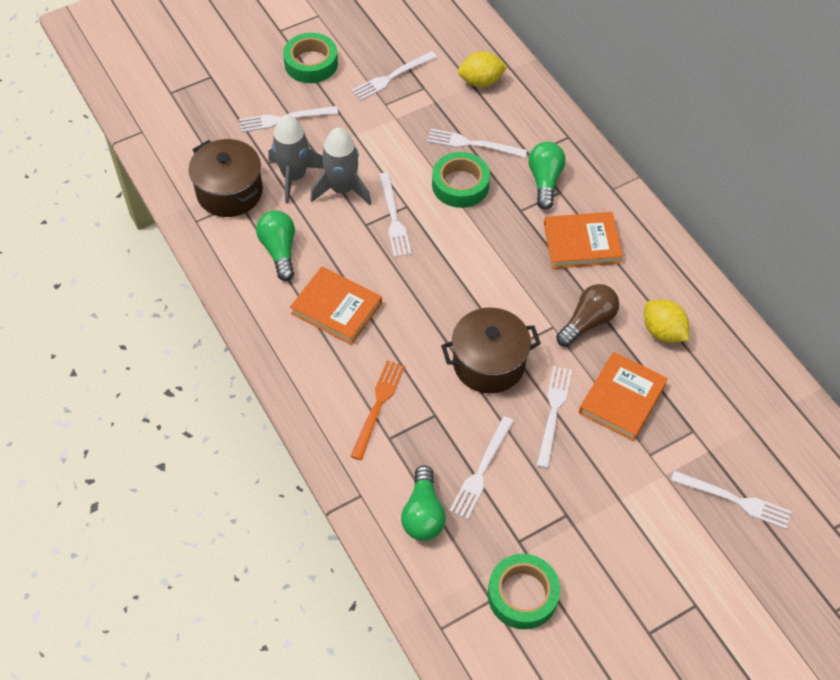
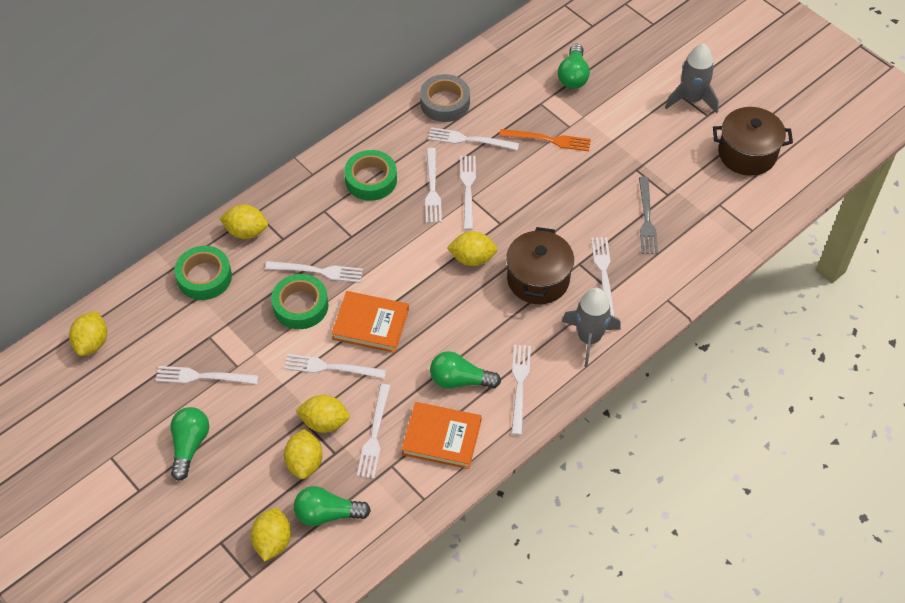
brown light bulb: 1 -> 0
green light bulb: 3 -> 4
grey fork: 0 -> 1
grey tape: 0 -> 1
orange book: 3 -> 2
white fork: 7 -> 9
yellow lemon: 2 -> 6

